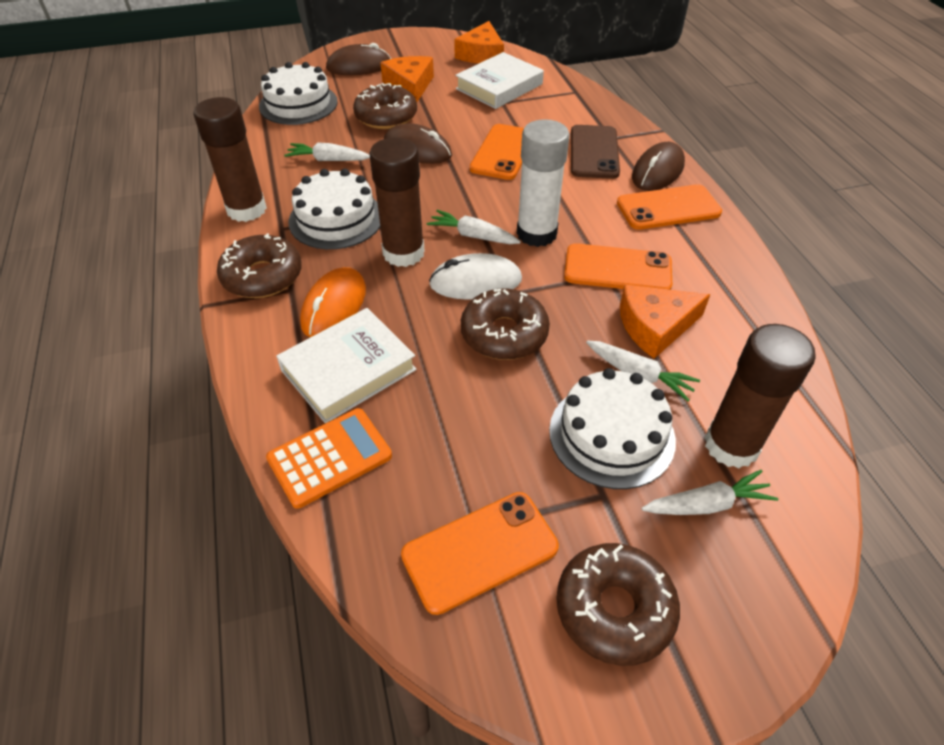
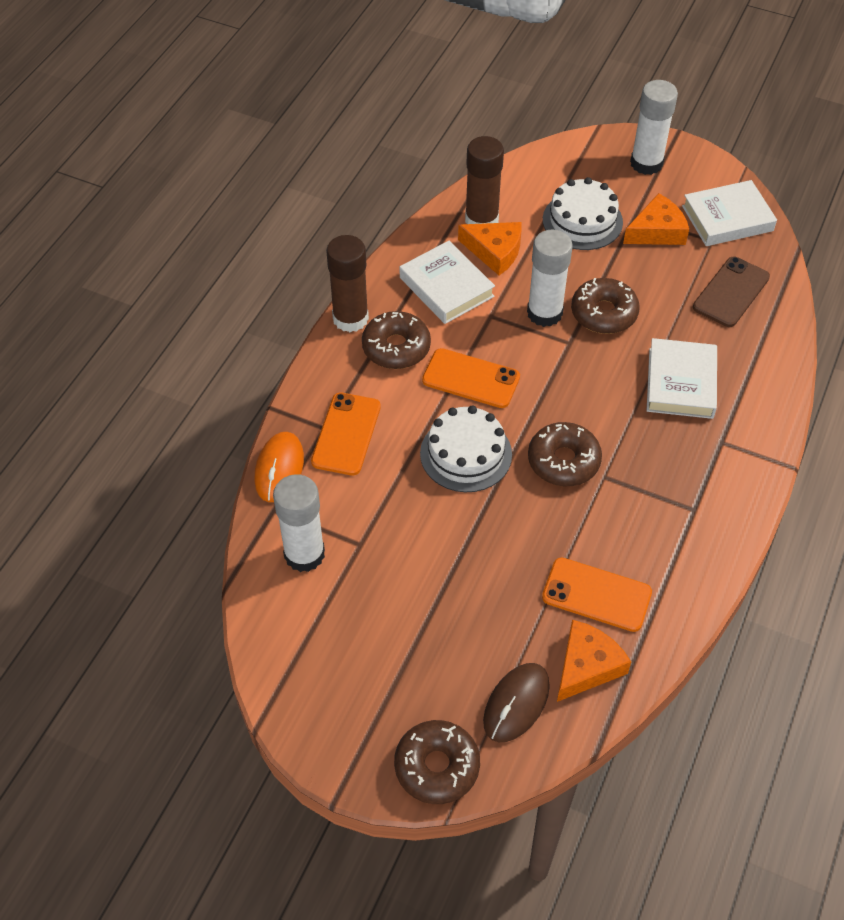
brown glue stick: 3 -> 2
brown mouse: 3 -> 1
orange calculator: 1 -> 0
orange phone: 4 -> 3
white book: 2 -> 3
white cake: 3 -> 2
white carrot: 4 -> 0
white glue stick: 1 -> 3
white mouse: 1 -> 0

